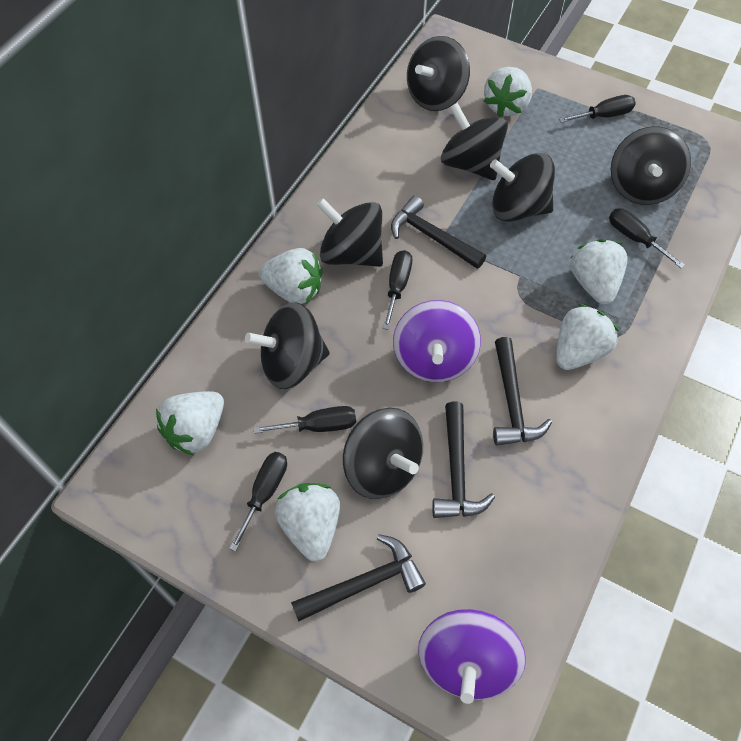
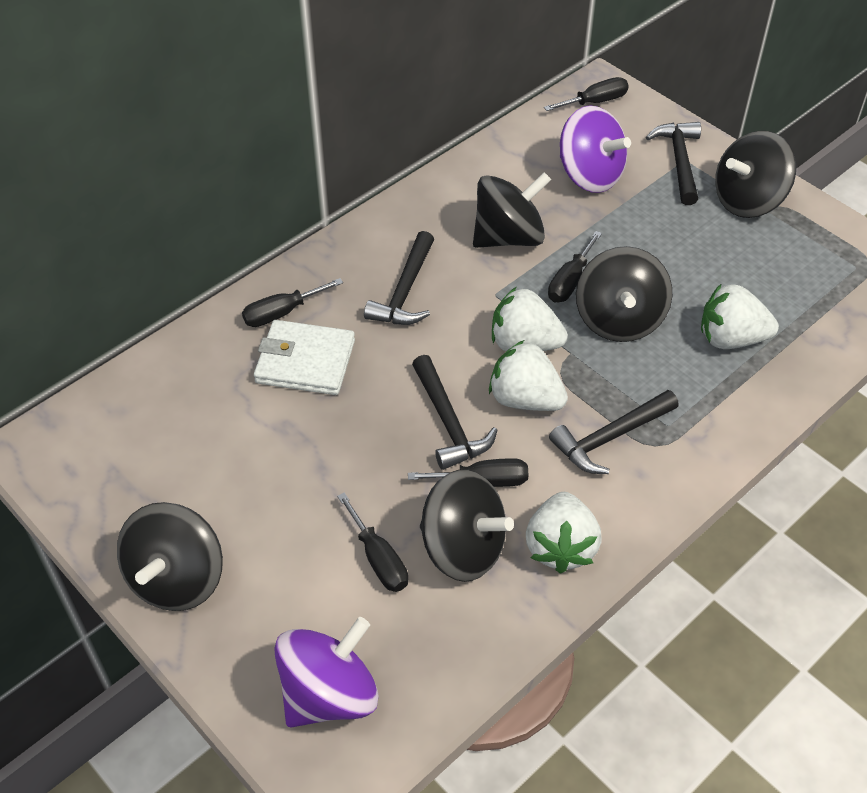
black spinning top: 7 -> 5
white strawberry: 6 -> 4
white wallet: 0 -> 1

